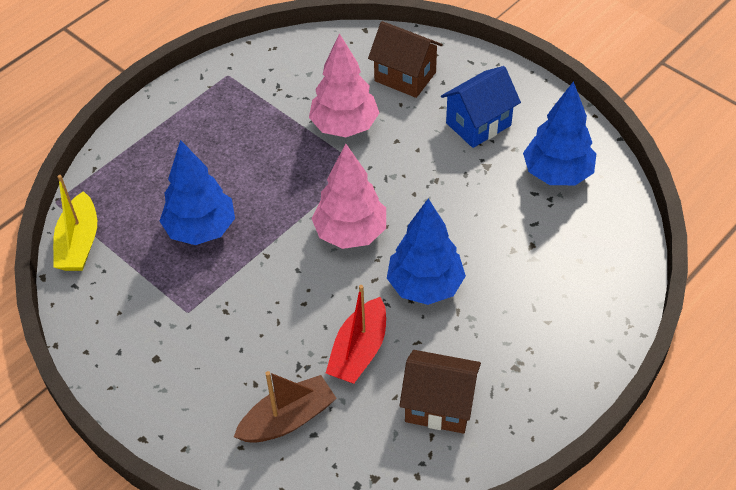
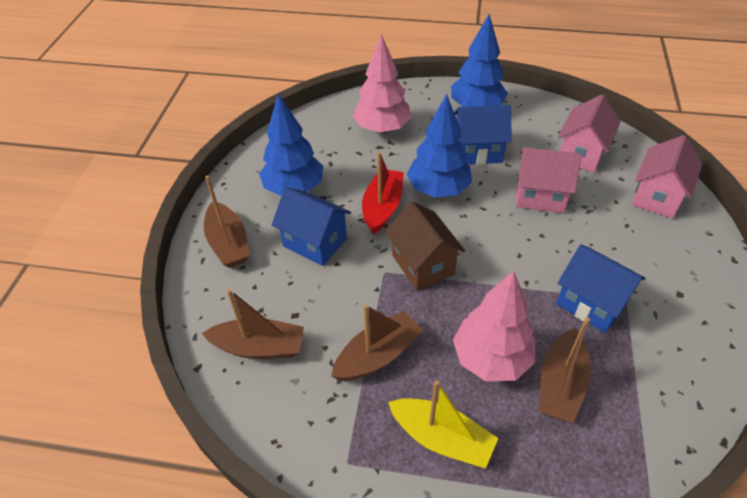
blue house: 1 -> 3
brown boat: 1 -> 4
brown house: 2 -> 1
pink house: 0 -> 3

